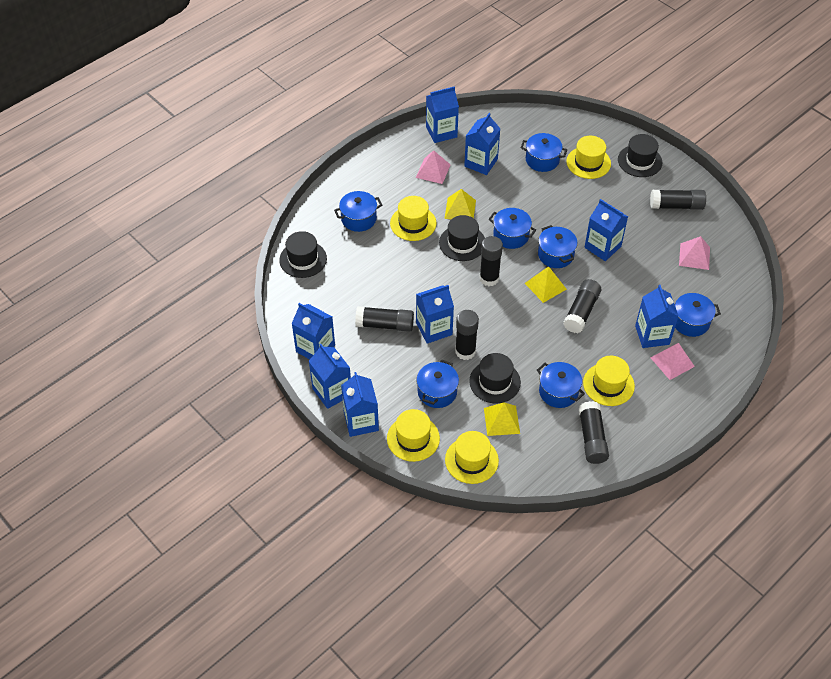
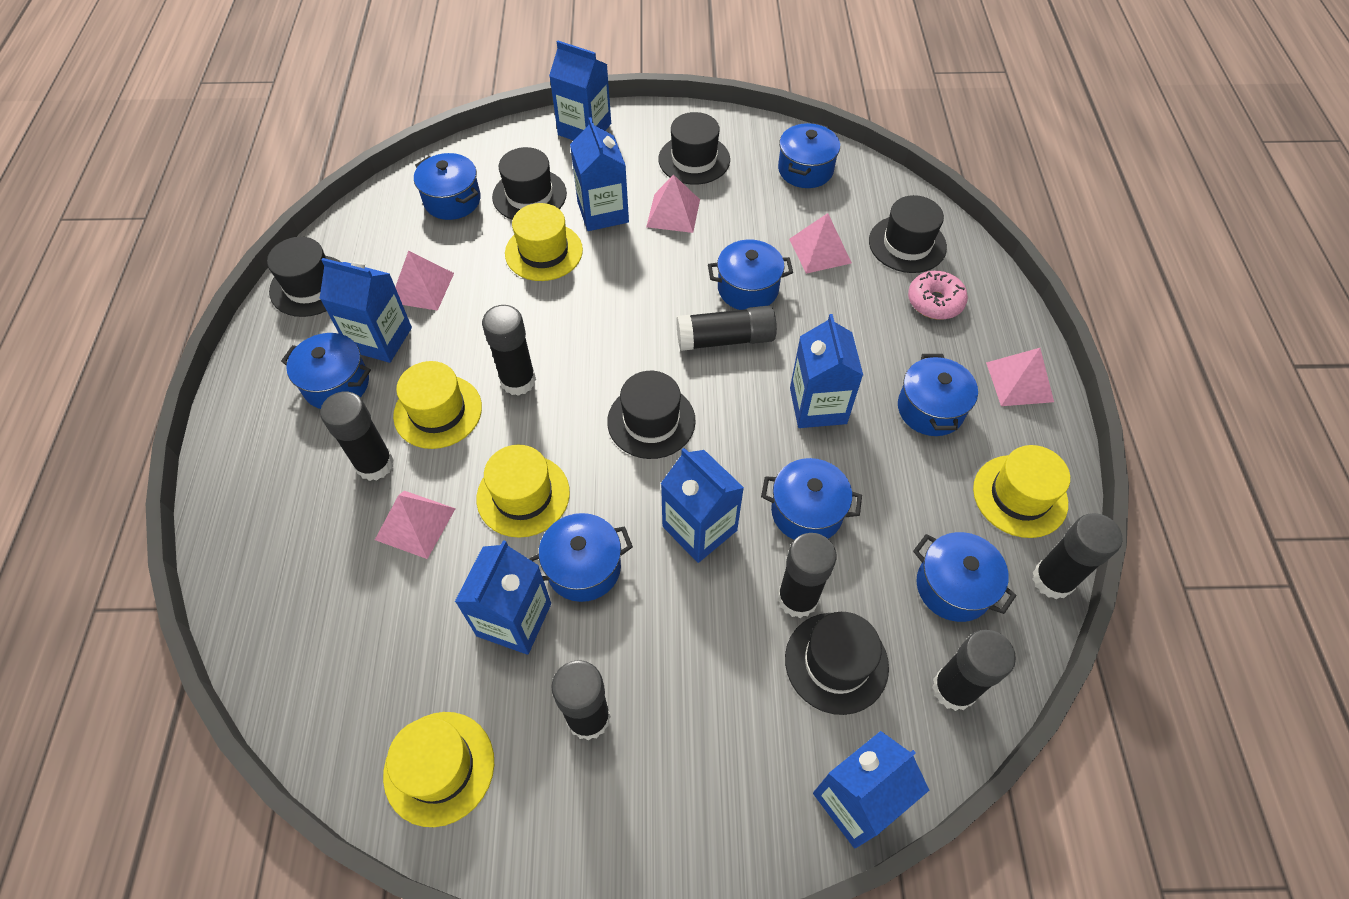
black glue stick: 6 -> 7
black hat: 4 -> 6
blue carton: 8 -> 7
blue pot: 7 -> 8
pink donut: 0 -> 1
pink pyramid: 3 -> 5
yellow pyramid: 3 -> 0

